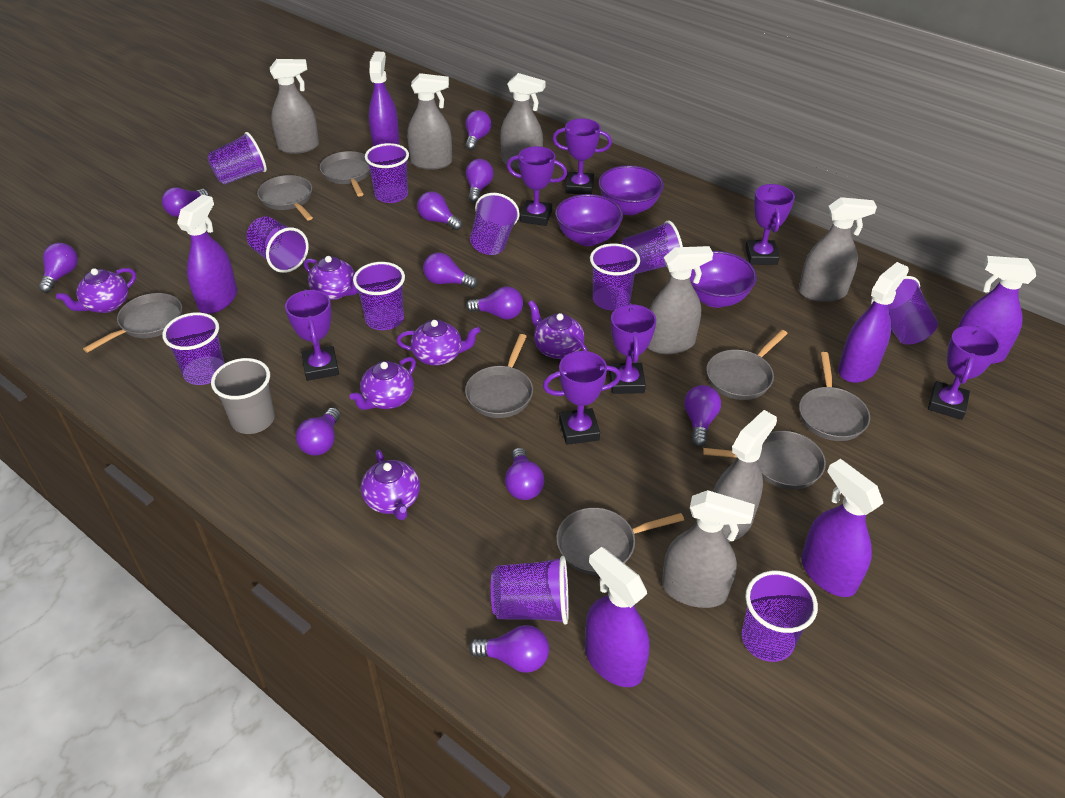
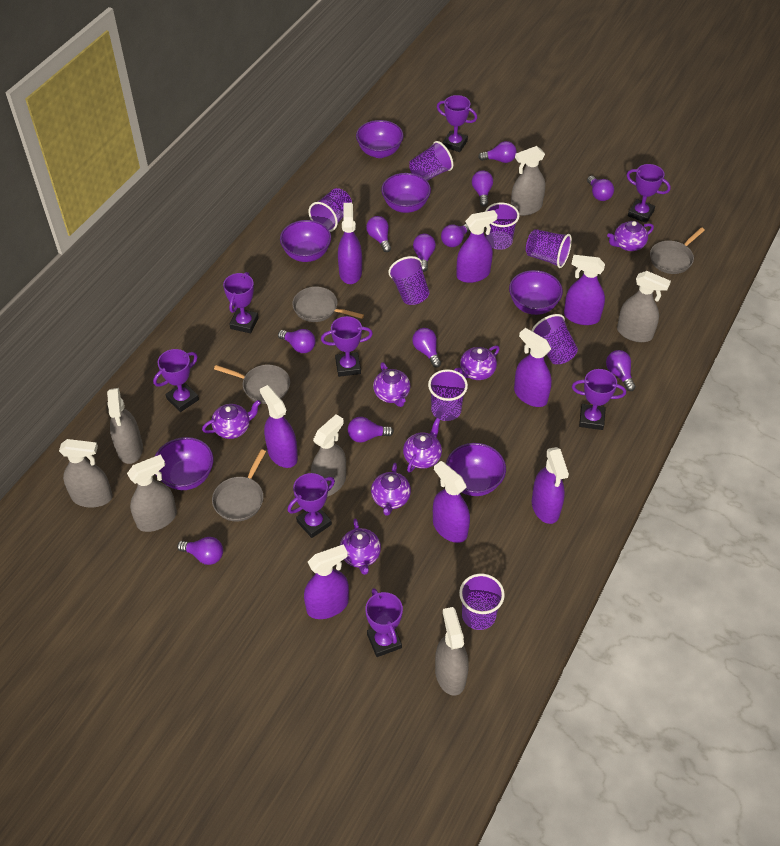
grey cup: 1 -> 0
grey pan: 8 -> 4
purple bowl: 3 -> 6
purple cup: 11 -> 8
purple spray bottle: 6 -> 8
purple teapot: 6 -> 7
purple trophy: 7 -> 8

